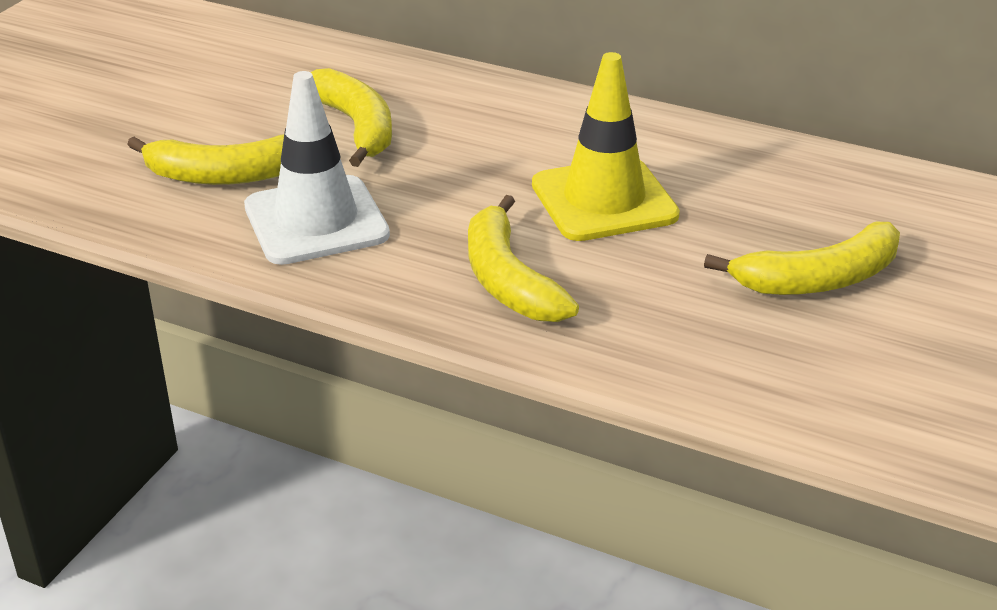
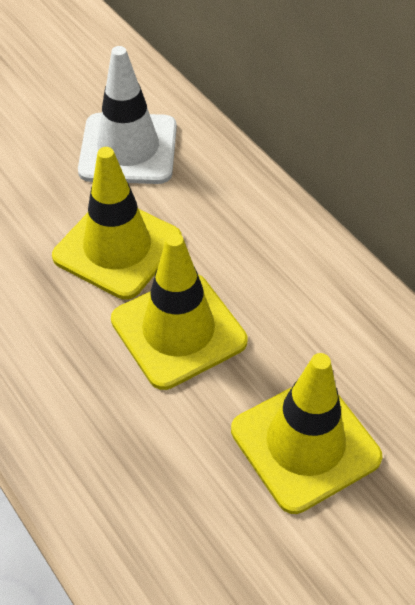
yellow banana: 4 -> 0
yellow traffic cone: 1 -> 3

